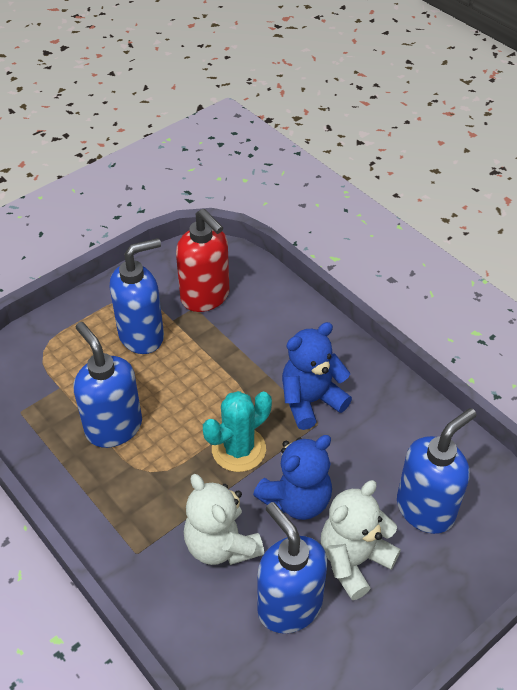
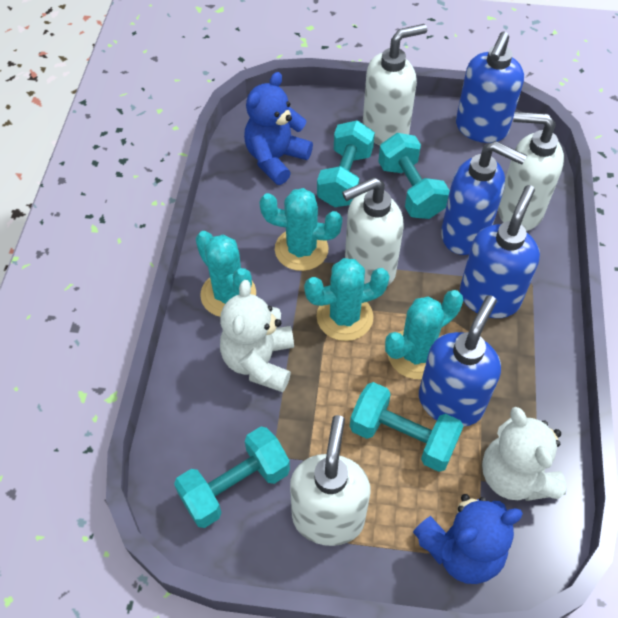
red soap dispenser: 1 -> 0
turquoise cactus: 1 -> 4
turquoise dumbbell: 0 -> 4
white soap dispenser: 0 -> 4

